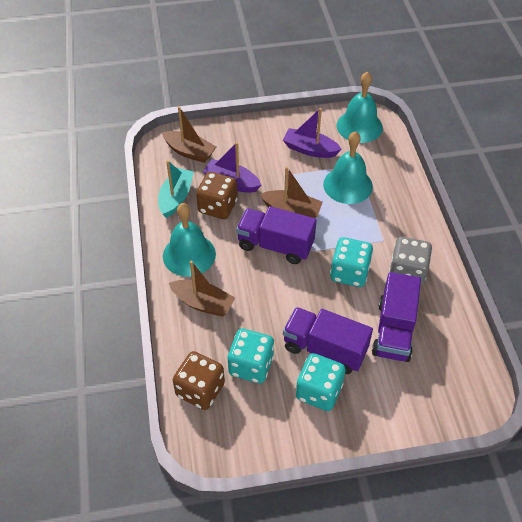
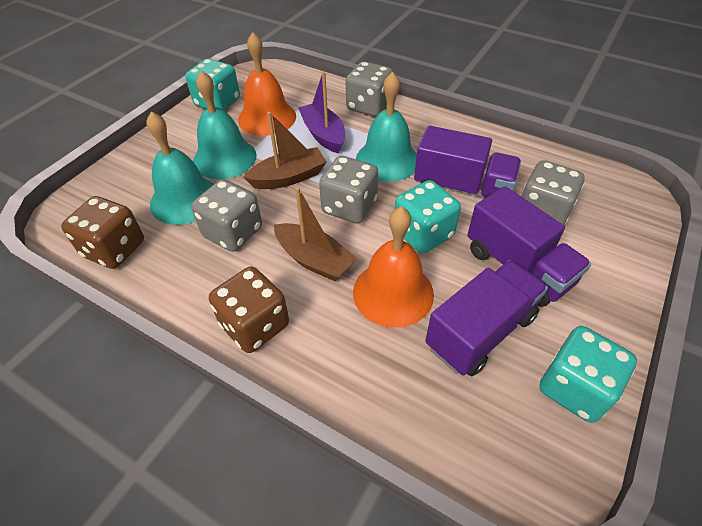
brown boat: 3 -> 2
grey dice: 1 -> 4
orange bell: 0 -> 2
purple boat: 2 -> 1
turquoise boat: 1 -> 0

